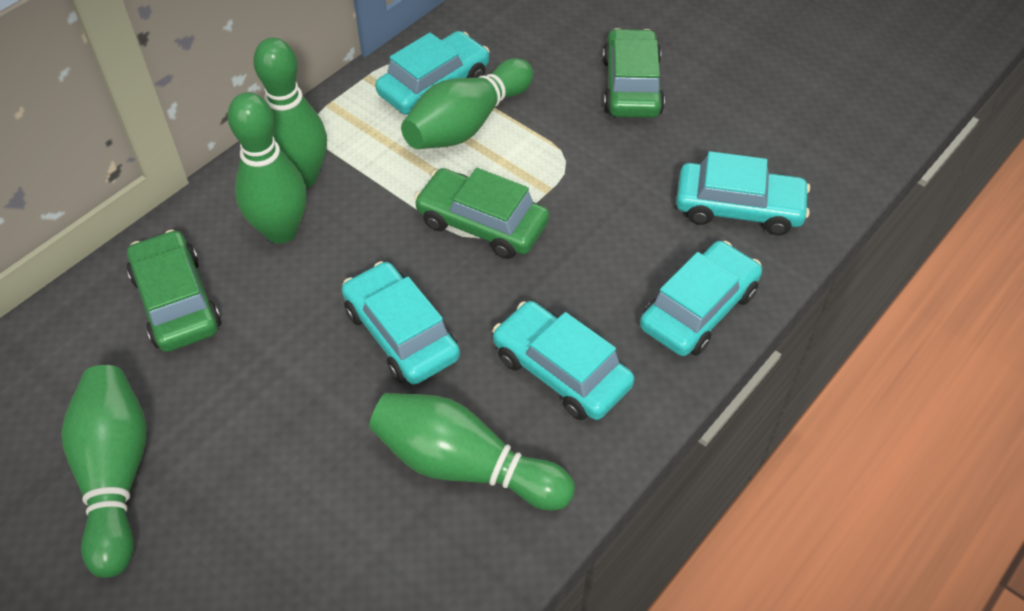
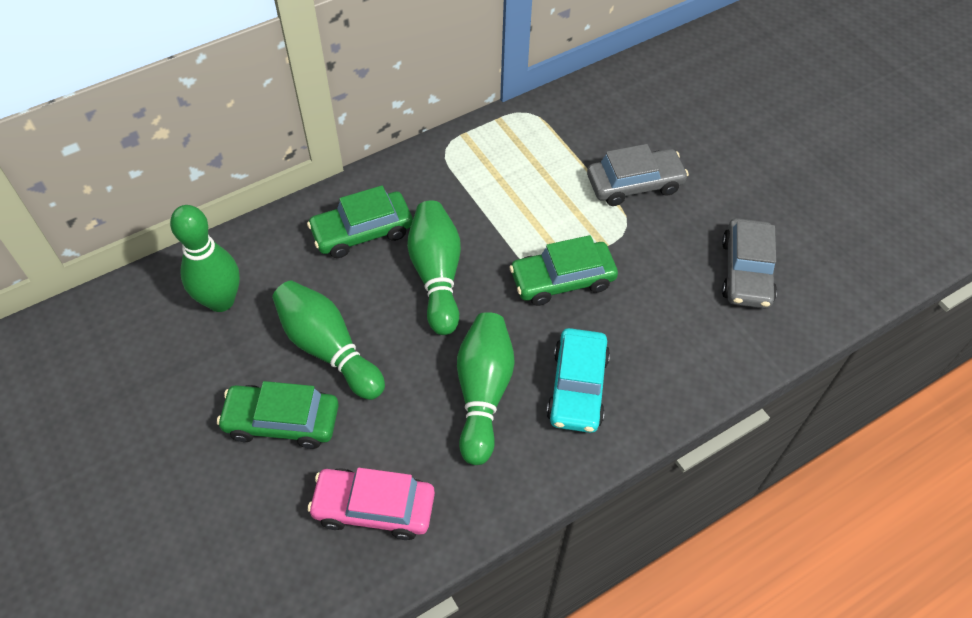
green bowling pin: 5 -> 4
grey car: 0 -> 2
pink car: 0 -> 1
turquoise car: 5 -> 1

